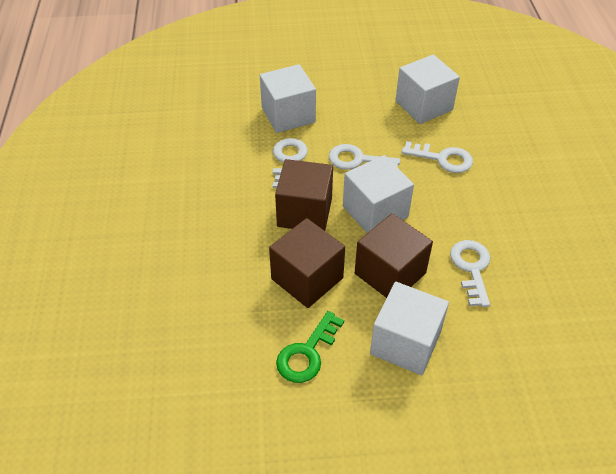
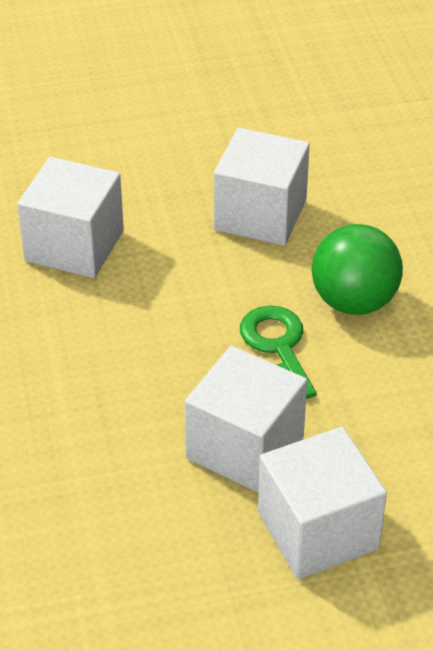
brown cube: 3 -> 0
green ball: 0 -> 1
white key: 4 -> 0

